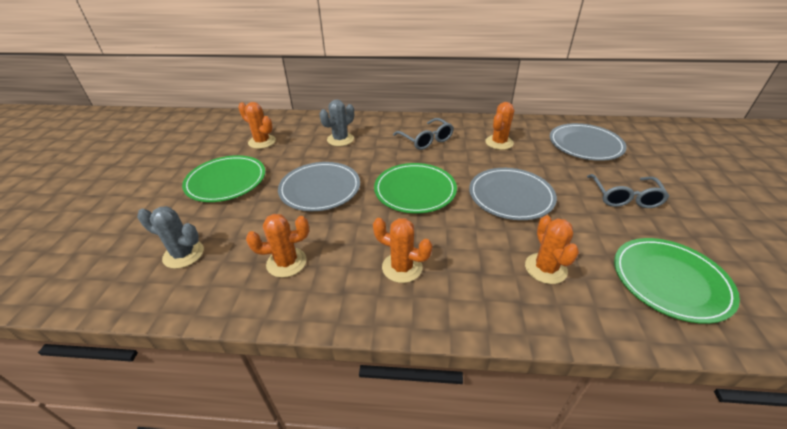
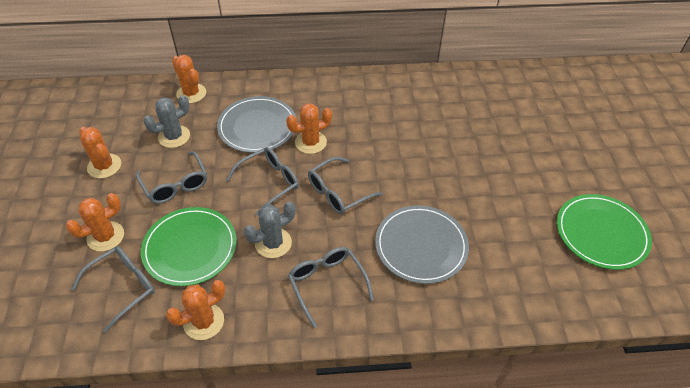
green plate: 3 -> 2
grey glasses: 2 -> 5
grey plate: 3 -> 2

